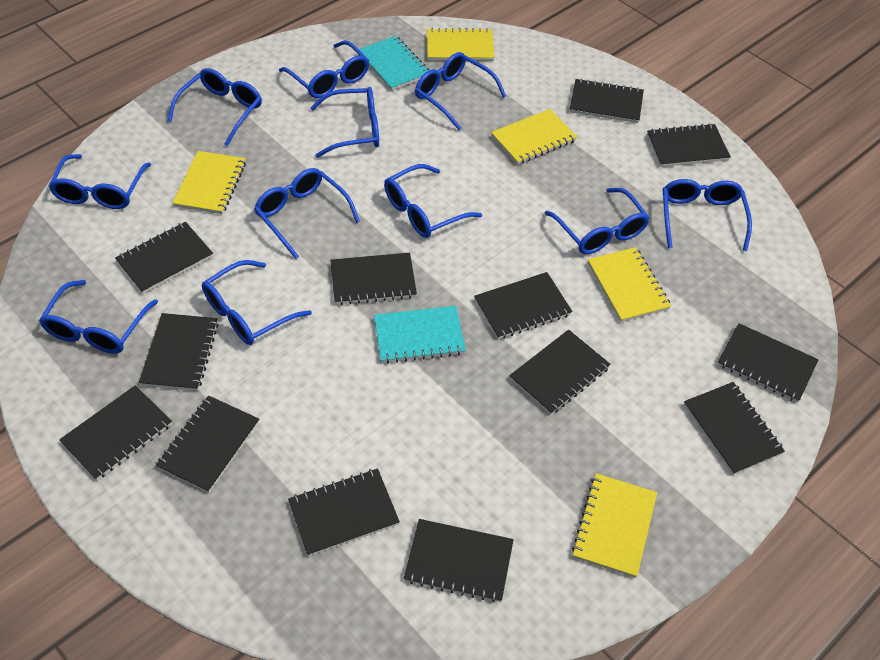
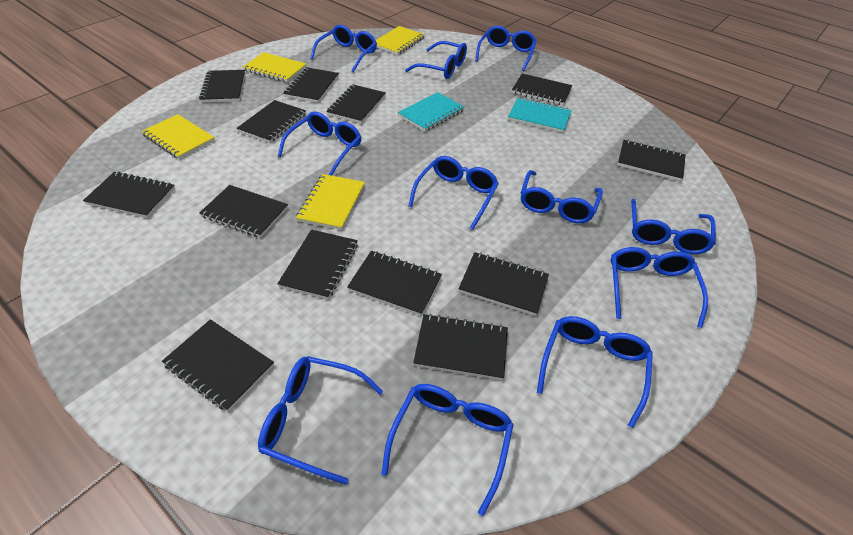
yellow notebook: 5 -> 4

